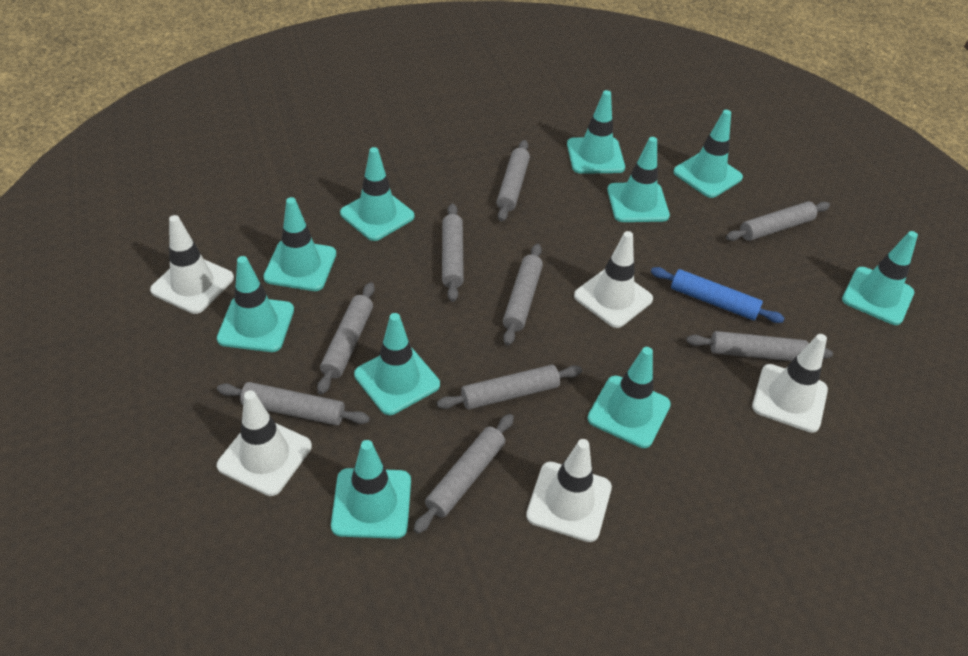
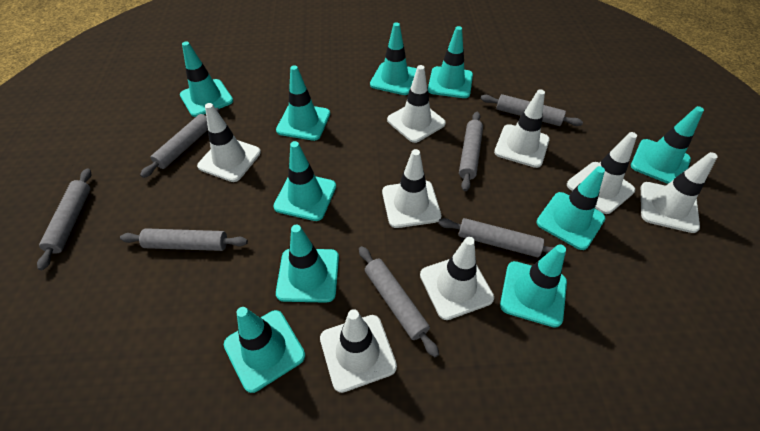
blue rolling pin: 1 -> 0
grey rolling pin: 9 -> 7
white traffic cone: 5 -> 8

